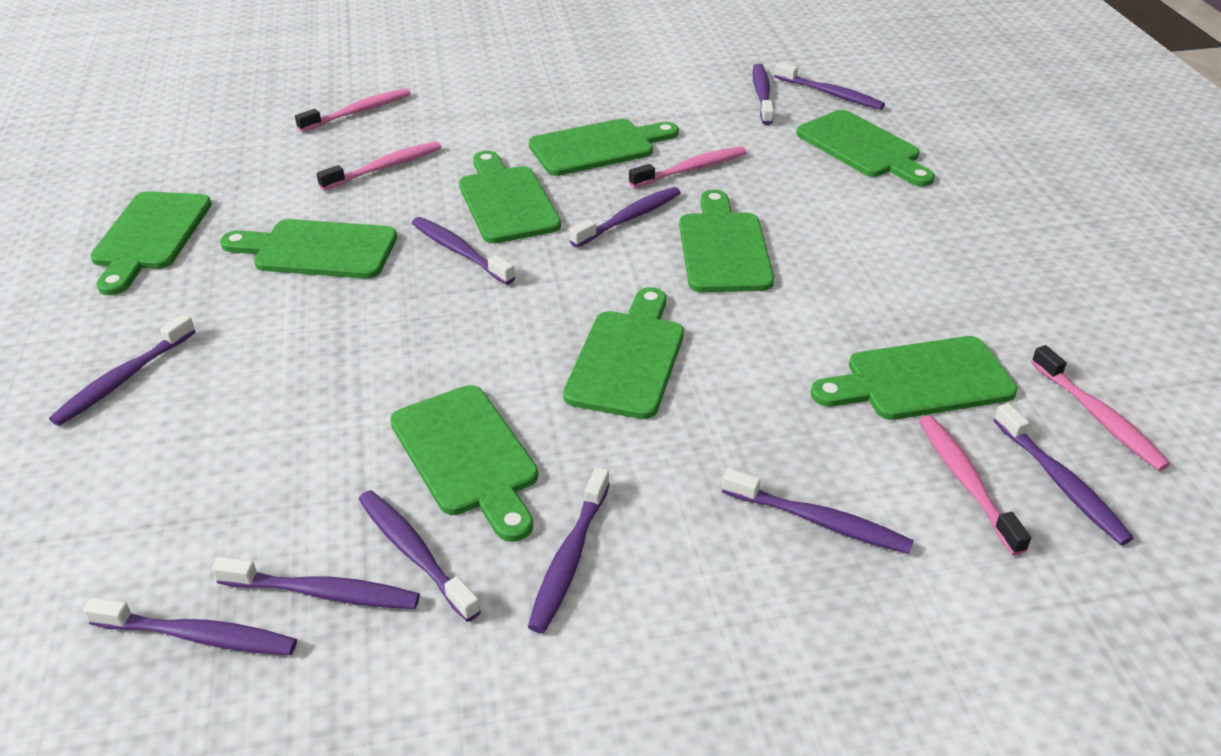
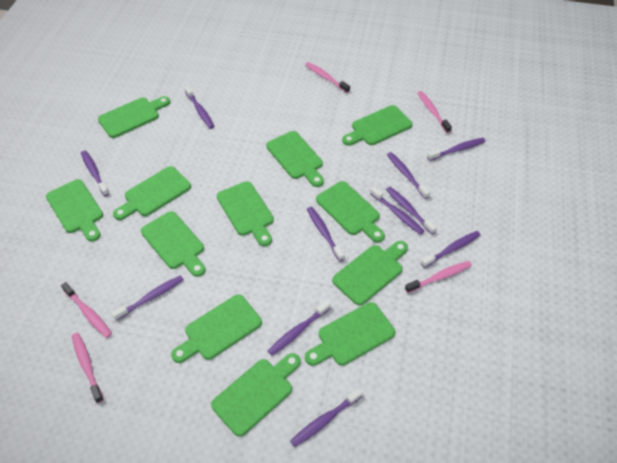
green cutting board: 9 -> 12

